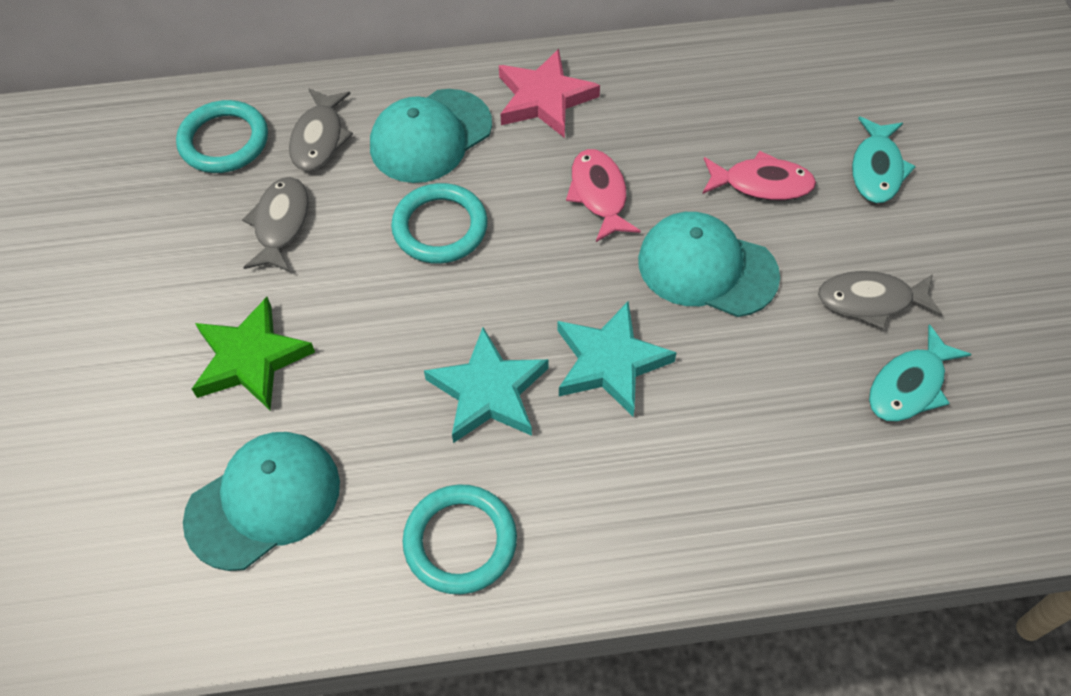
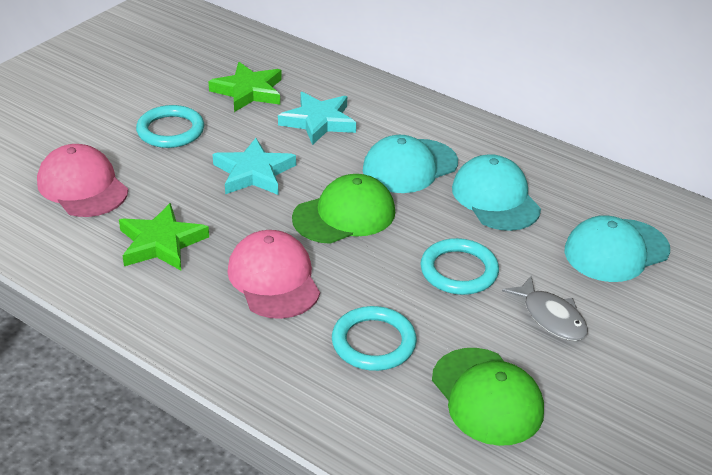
green cap: 0 -> 2
green star: 1 -> 2
grey fish: 3 -> 1
pink cap: 0 -> 2
pink fish: 2 -> 0
pink star: 1 -> 0
turquoise fish: 2 -> 0

